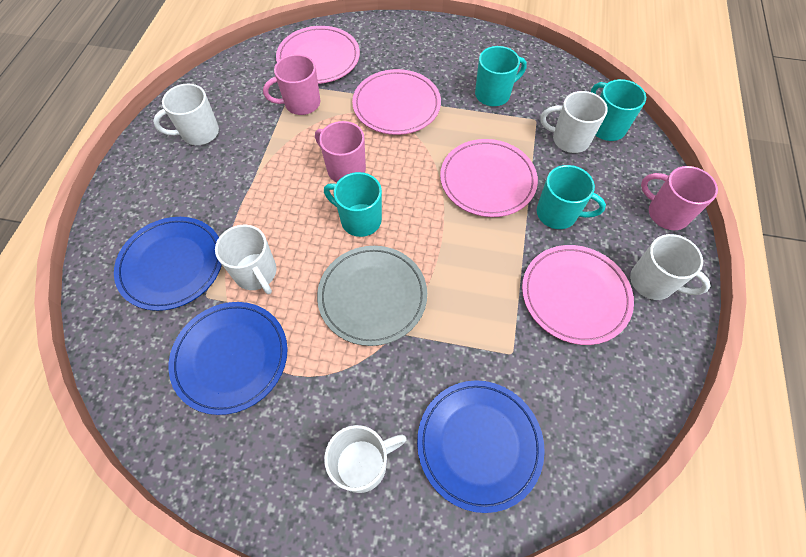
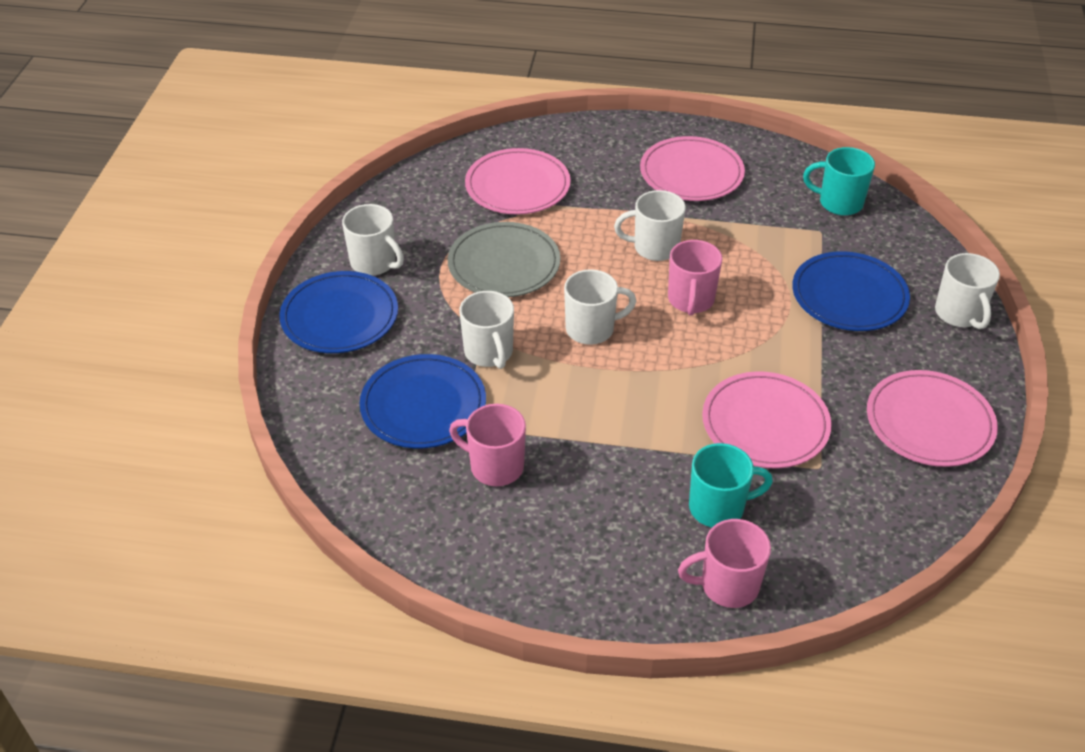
turquoise mug: 4 -> 2

